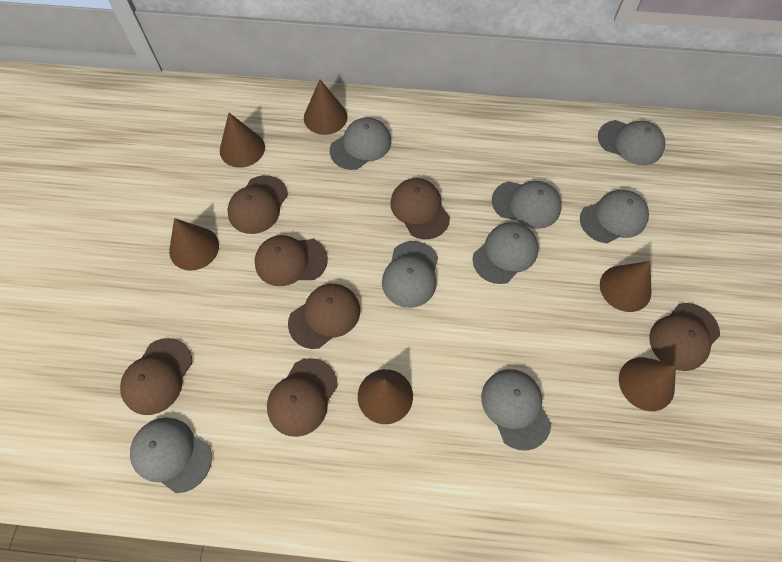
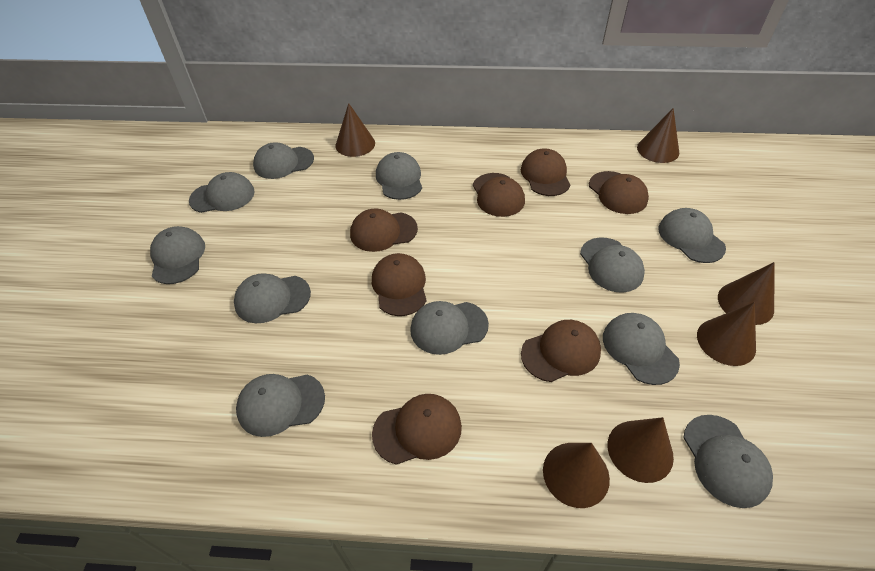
grey cap: 8 -> 11

